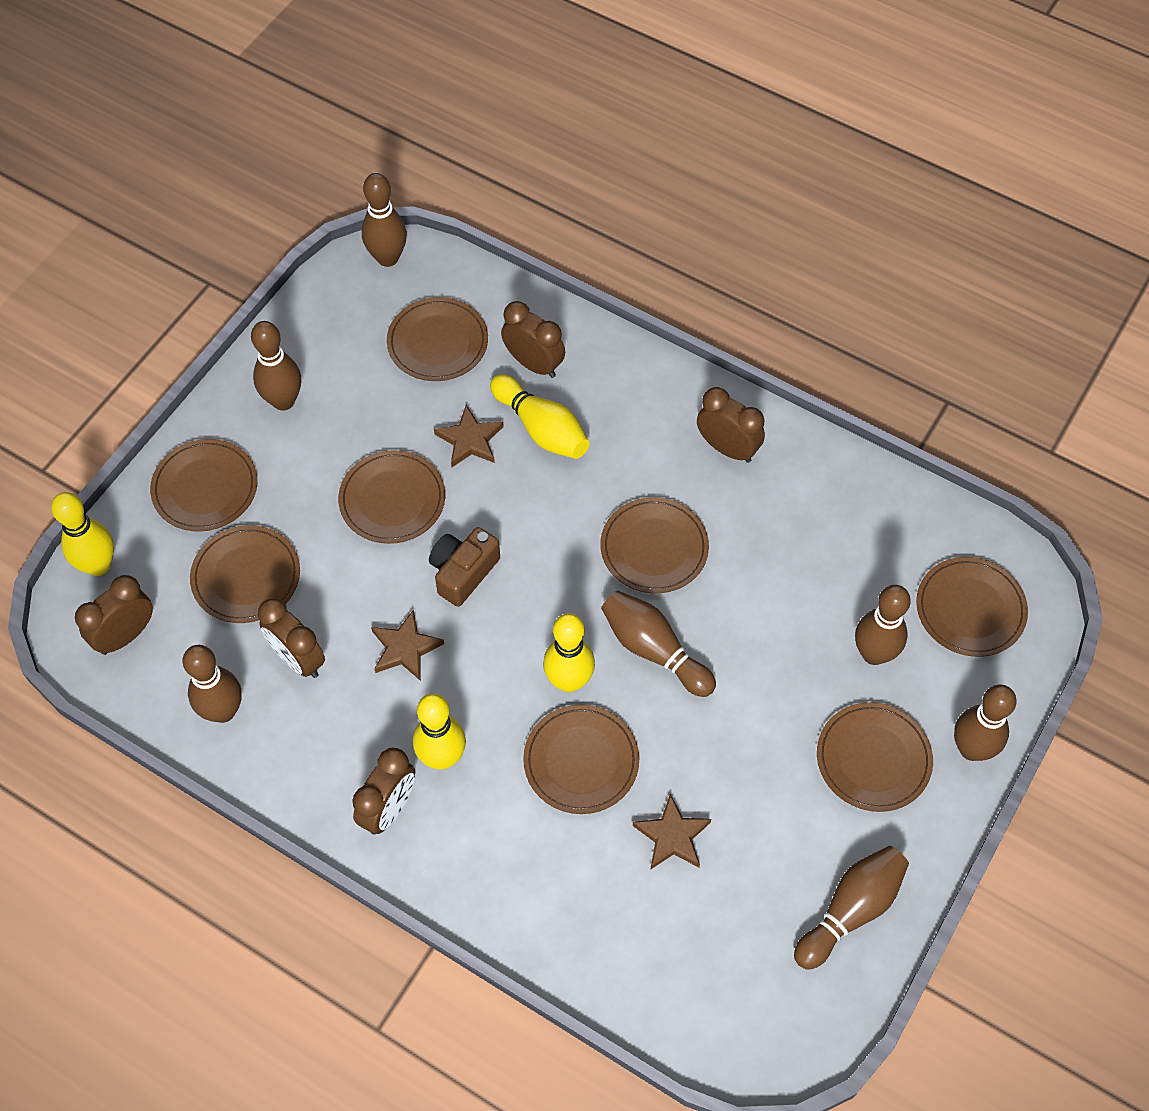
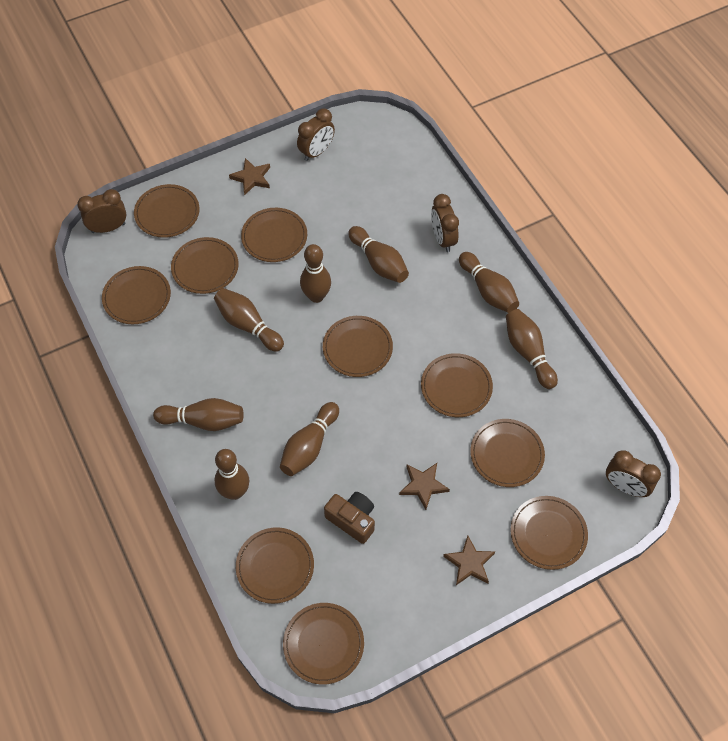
brown bowling pin: 7 -> 8
brown clock: 5 -> 4
brown plate: 8 -> 10
yellow bowling pin: 4 -> 0

